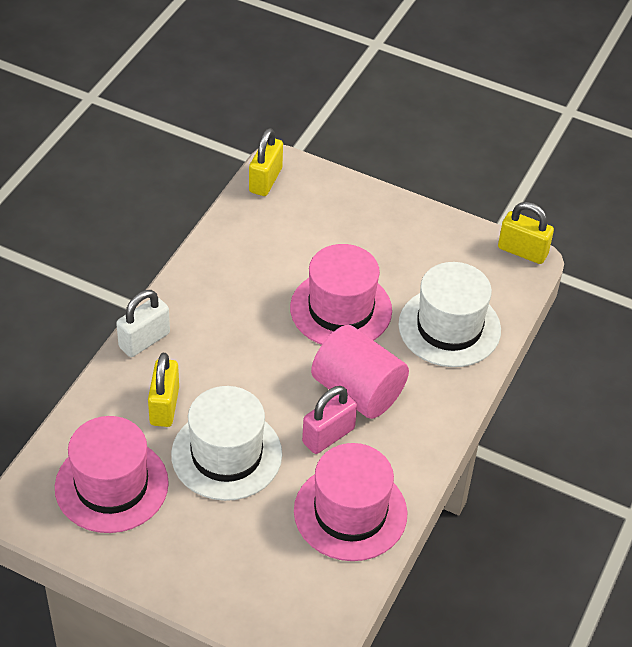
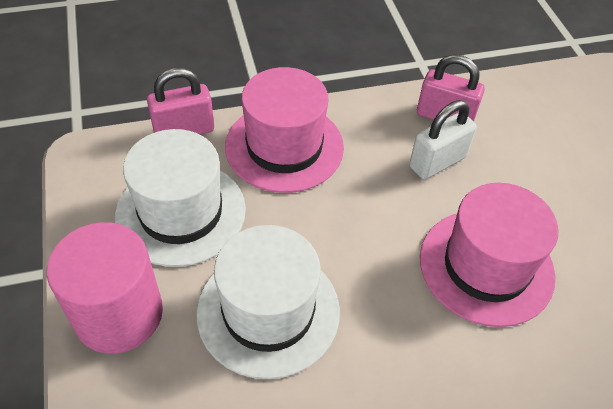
pink hat: 3 -> 2
pink padlock: 1 -> 2
yellow padlock: 3 -> 0

